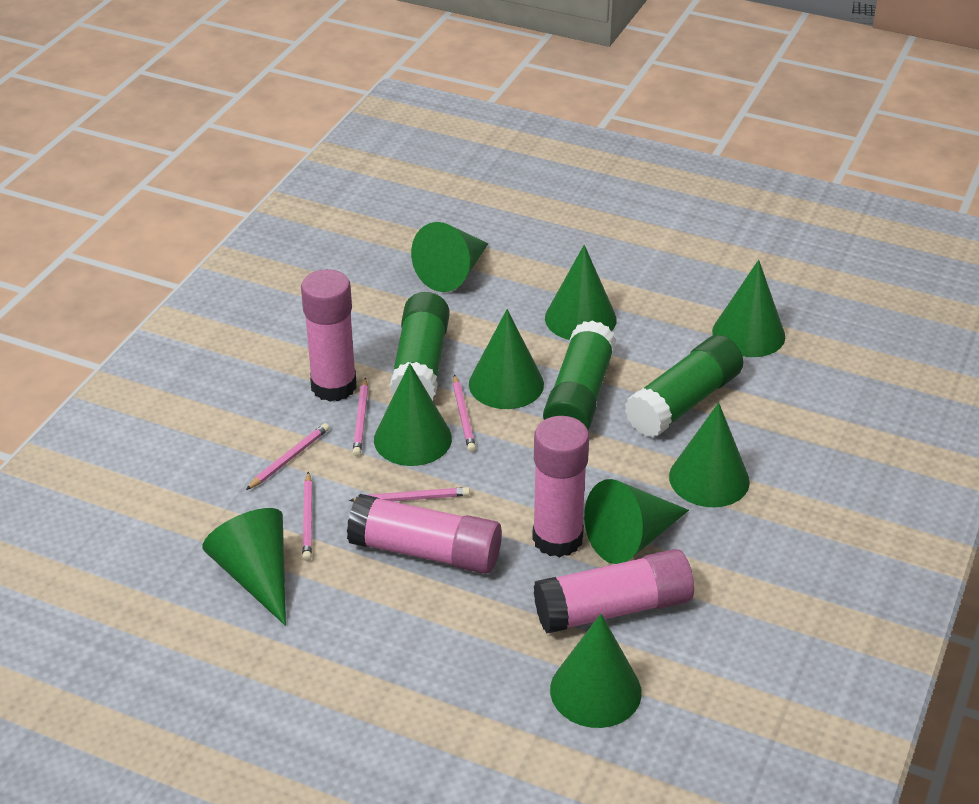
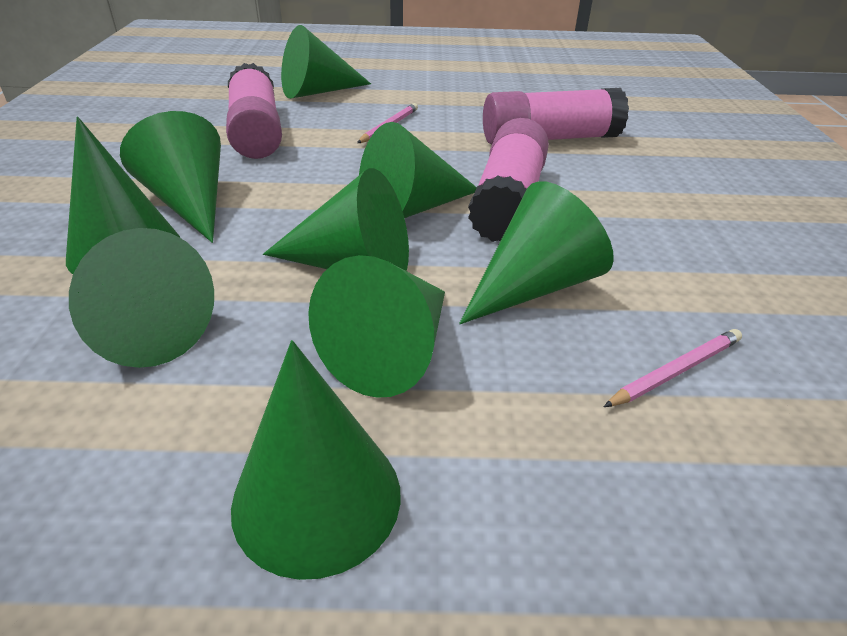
green glue stick: 3 -> 0
pink glue stick: 4 -> 3
pink pencil: 5 -> 2

